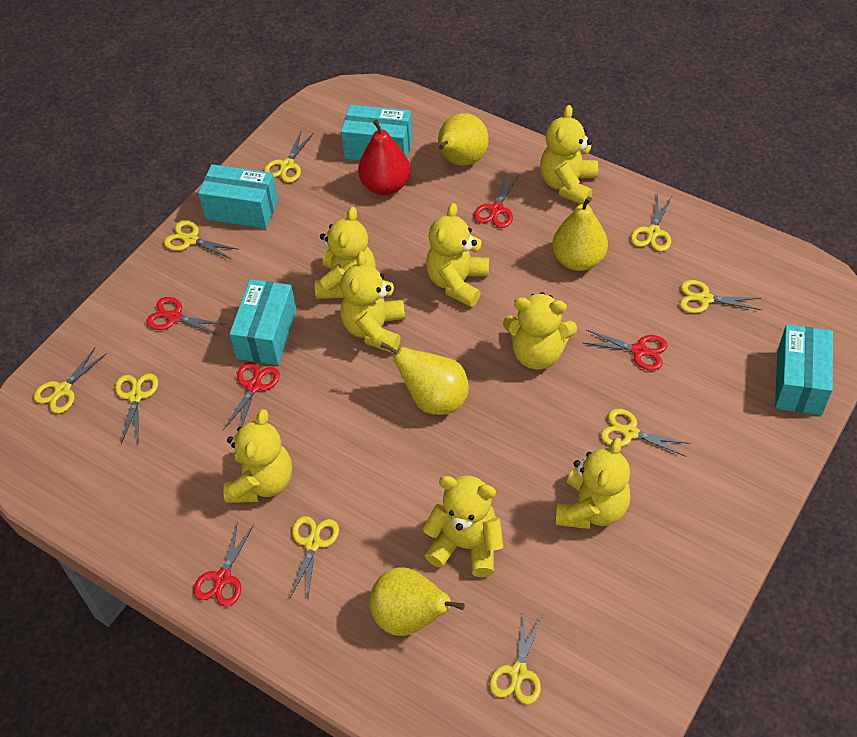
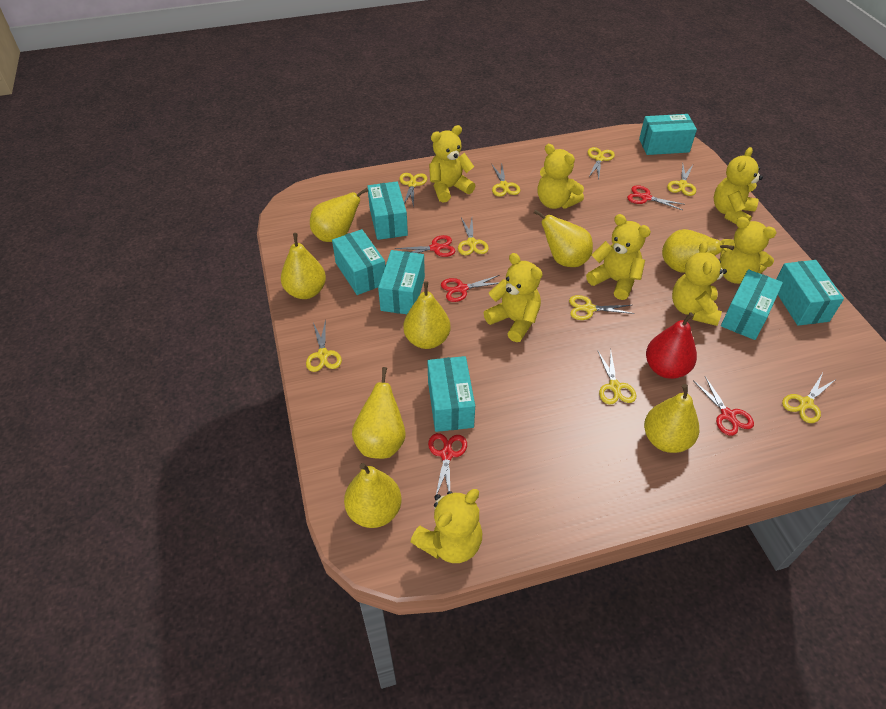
turquoise box: 4 -> 7
yellow pear: 4 -> 8

